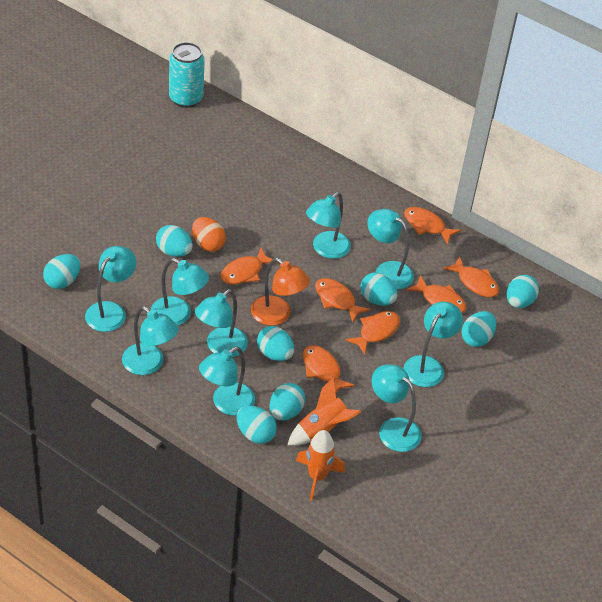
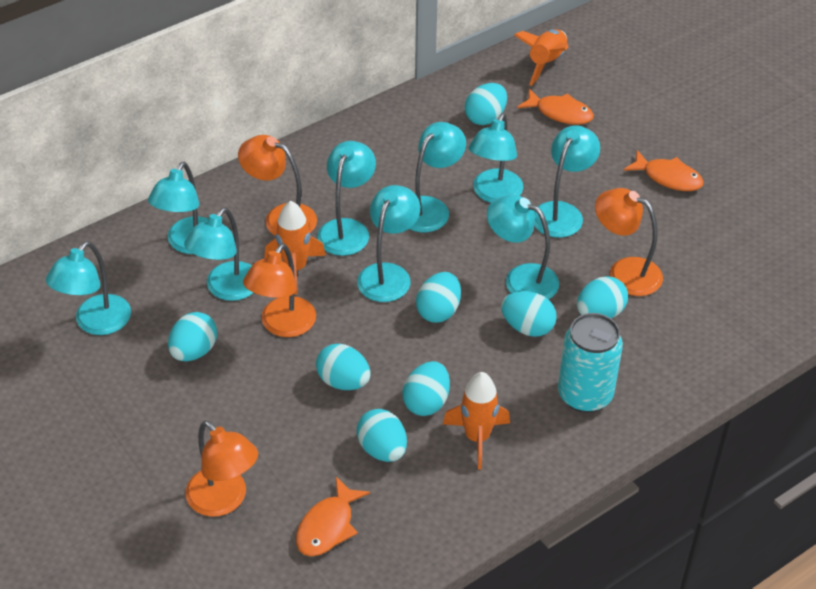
orange egg: 1 -> 0
orange fish: 7 -> 3
orange lamp: 1 -> 4
orange rocket: 2 -> 3

